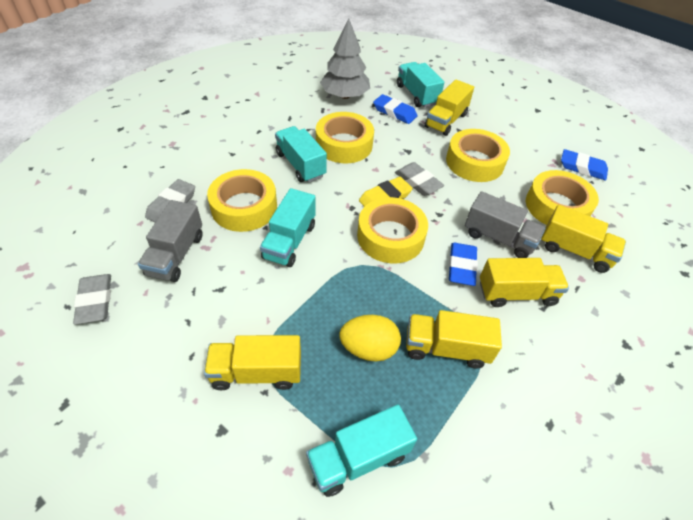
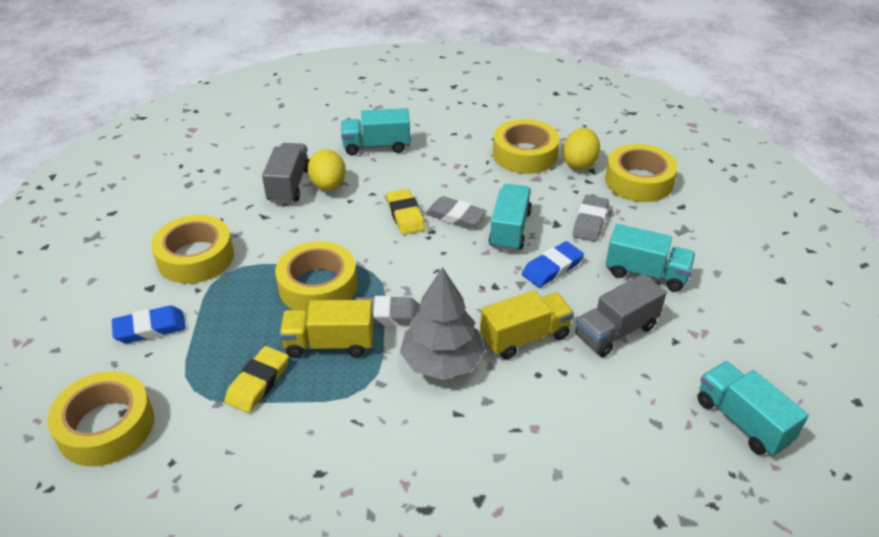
blue eraser: 3 -> 2
yellow egg: 1 -> 2
yellow eraser: 1 -> 2
yellow truck: 5 -> 2

